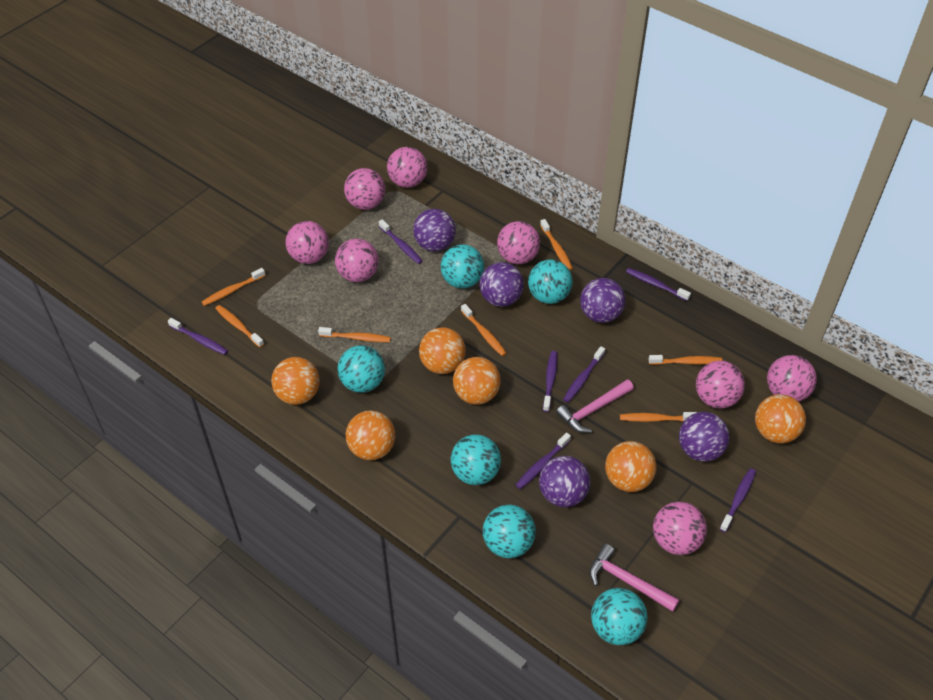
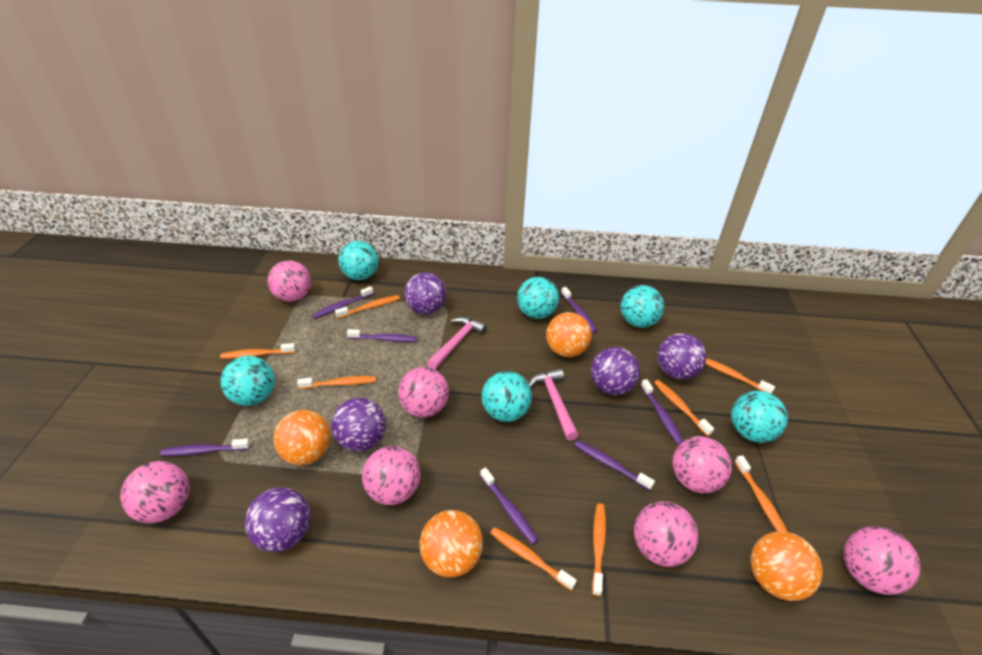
orange ball: 6 -> 4
orange toothbrush: 7 -> 8
pink ball: 8 -> 7

